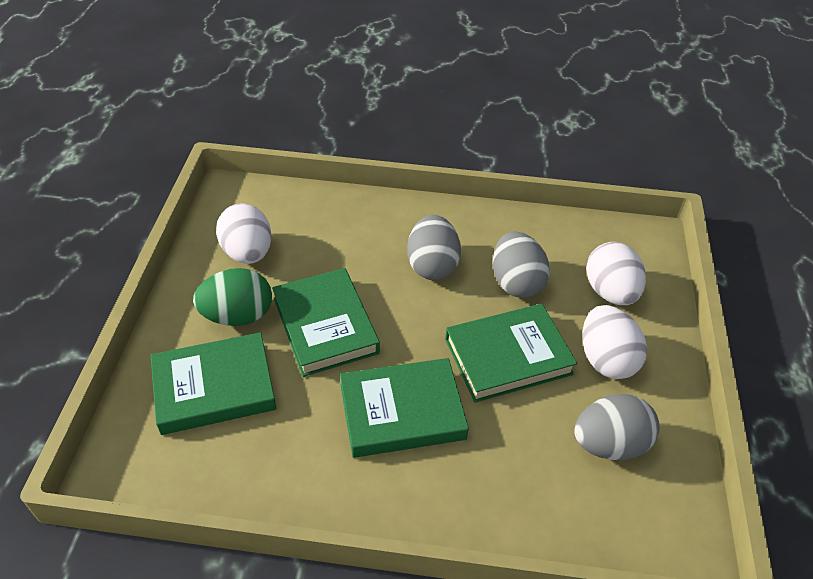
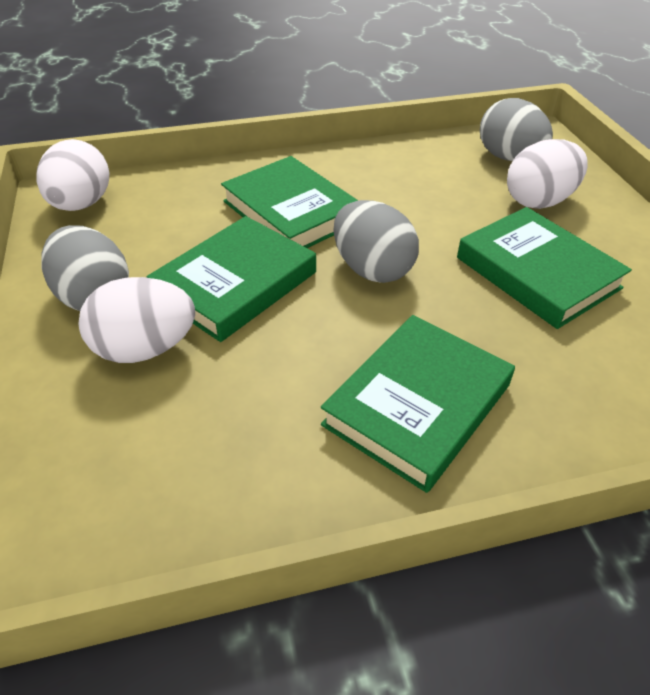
green egg: 1 -> 0

